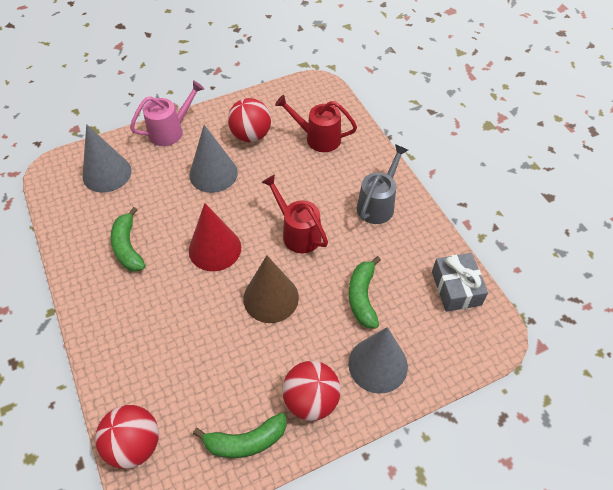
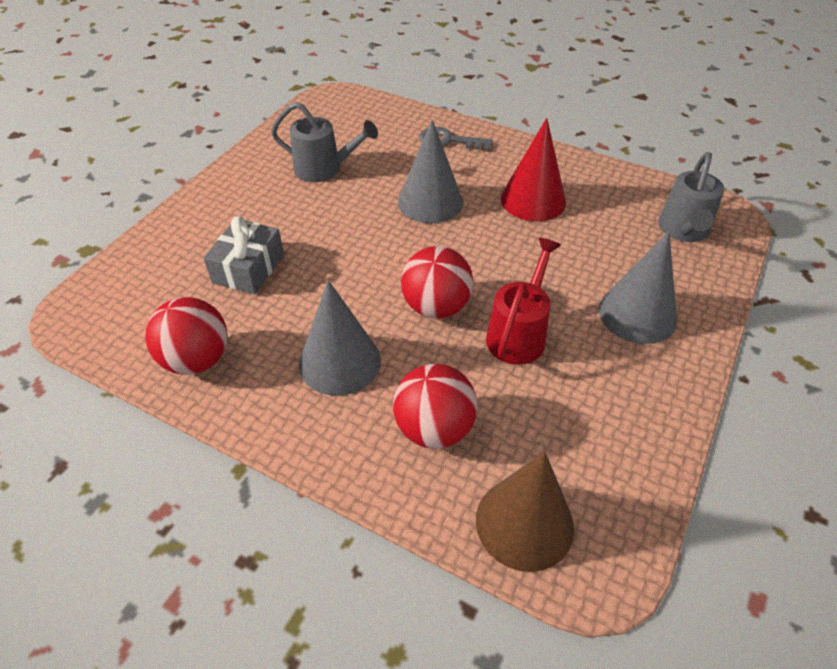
green banana: 3 -> 0
grey key: 0 -> 1
grey watering can: 1 -> 2
pink watering can: 1 -> 0
red watering can: 2 -> 1

